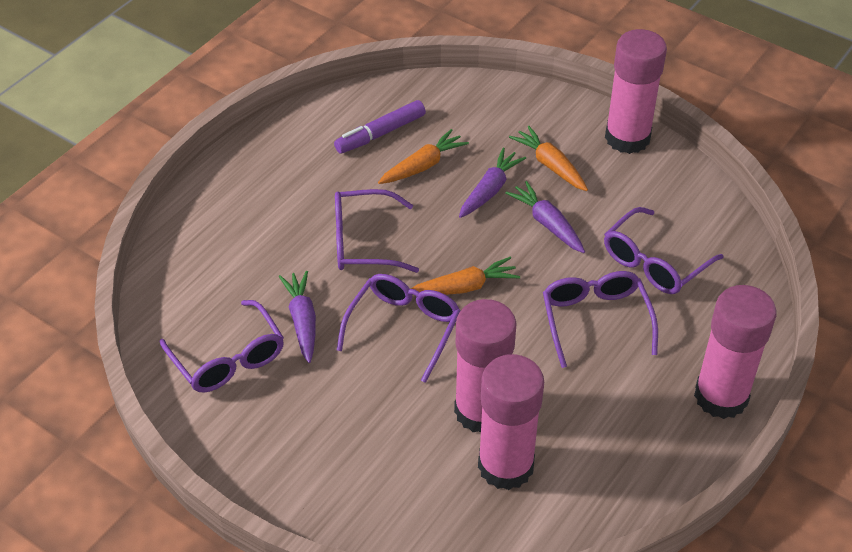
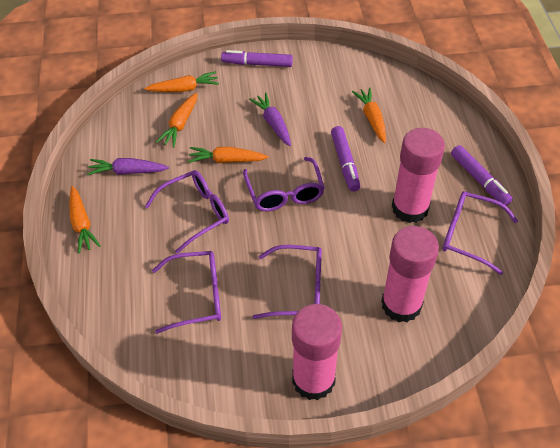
orange carrot: 3 -> 5
pink glue stick: 4 -> 3
purple carrot: 3 -> 2
purple marker: 1 -> 3

